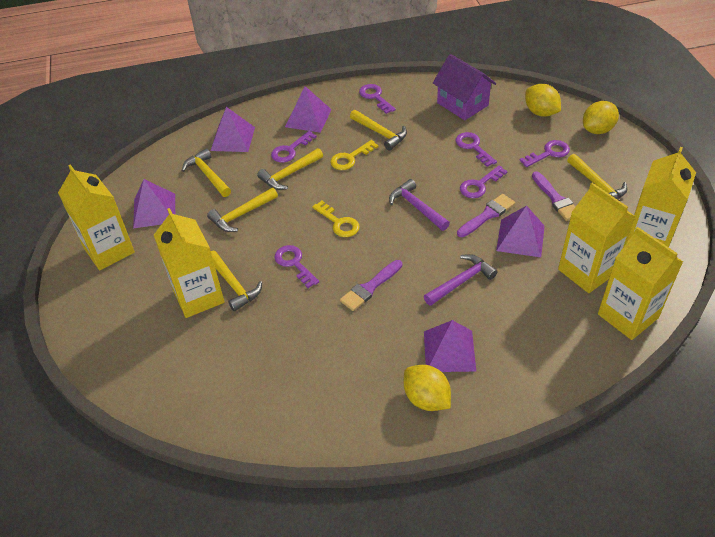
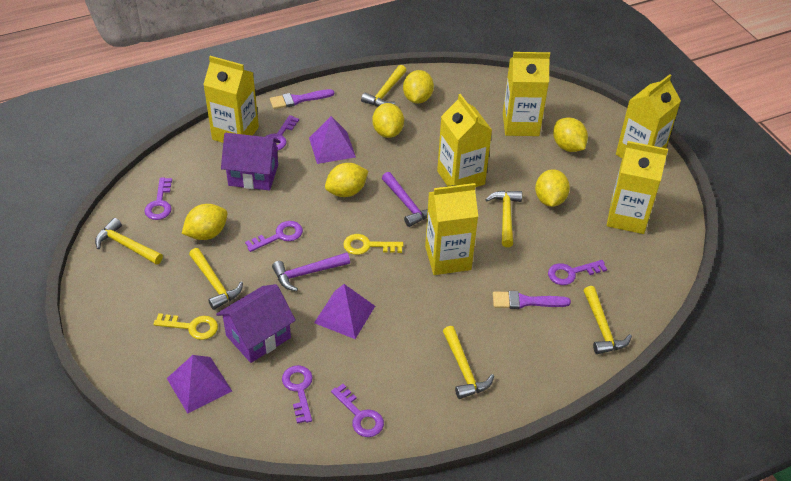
purple brush: 3 -> 2
purple house: 1 -> 2
purple pyramid: 5 -> 3
yellow carton: 5 -> 6
yellow lemon: 3 -> 6

